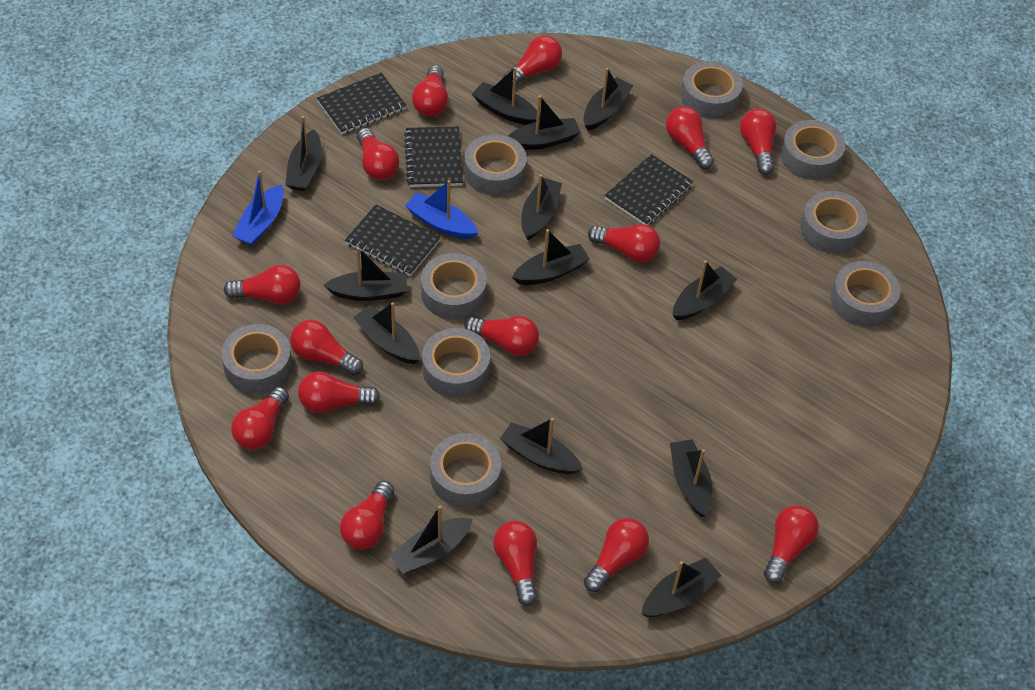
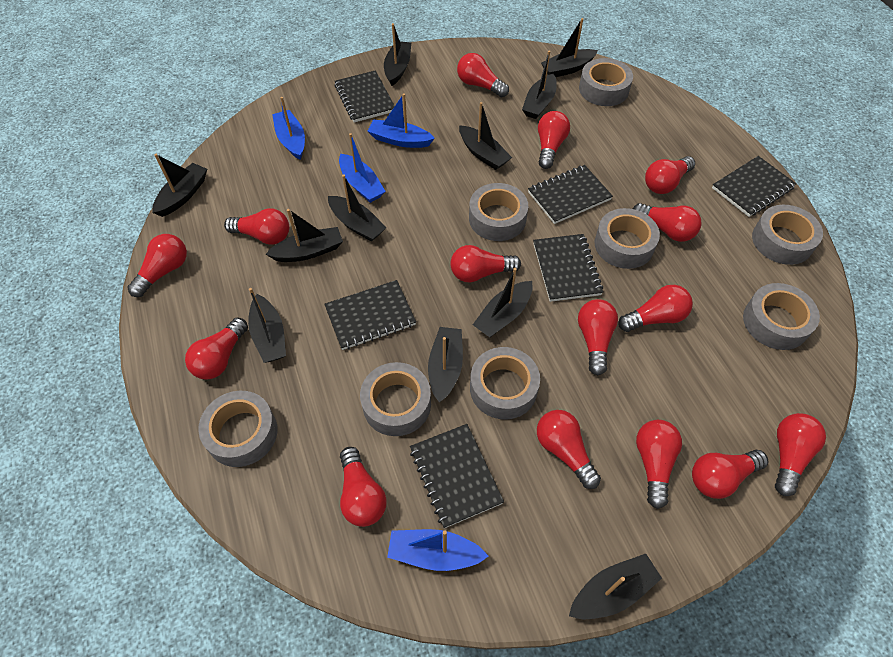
black boat: 13 -> 11
black notebook: 4 -> 6
blue boat: 2 -> 4
grey tape: 9 -> 8

